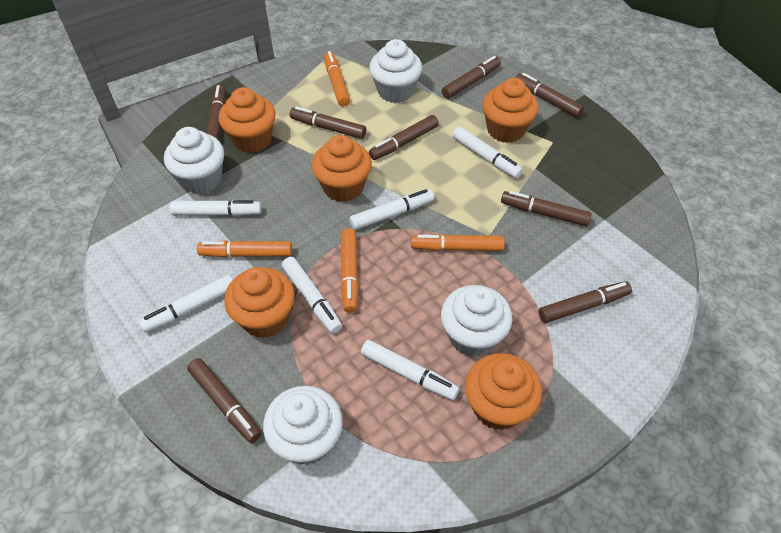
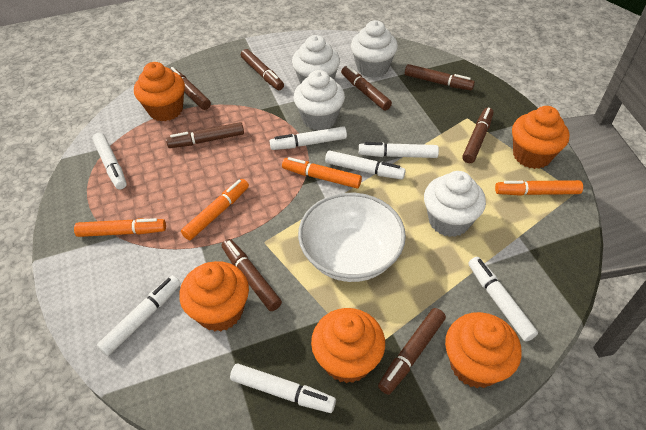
white bowl: 0 -> 1
white marker: 6 -> 7

